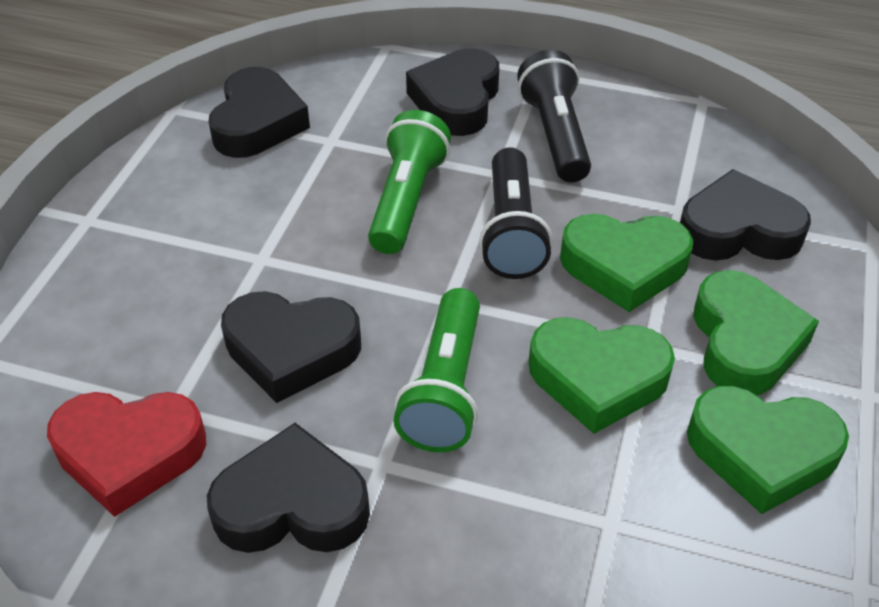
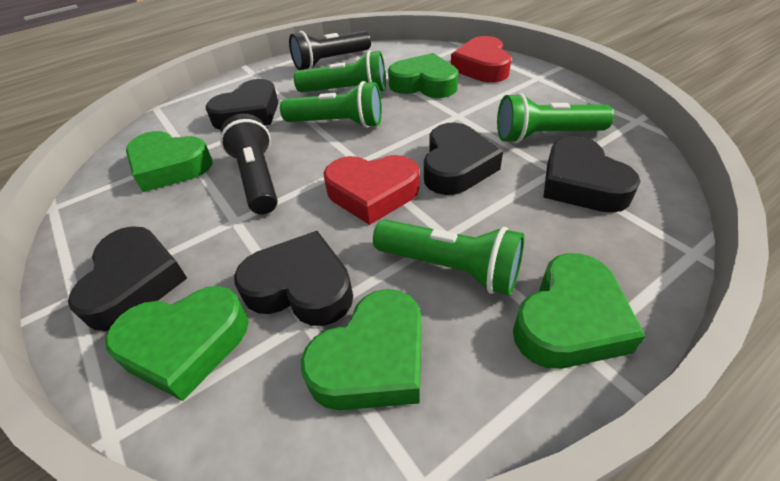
green flashlight: 2 -> 4
green heart: 4 -> 5
red heart: 1 -> 2

